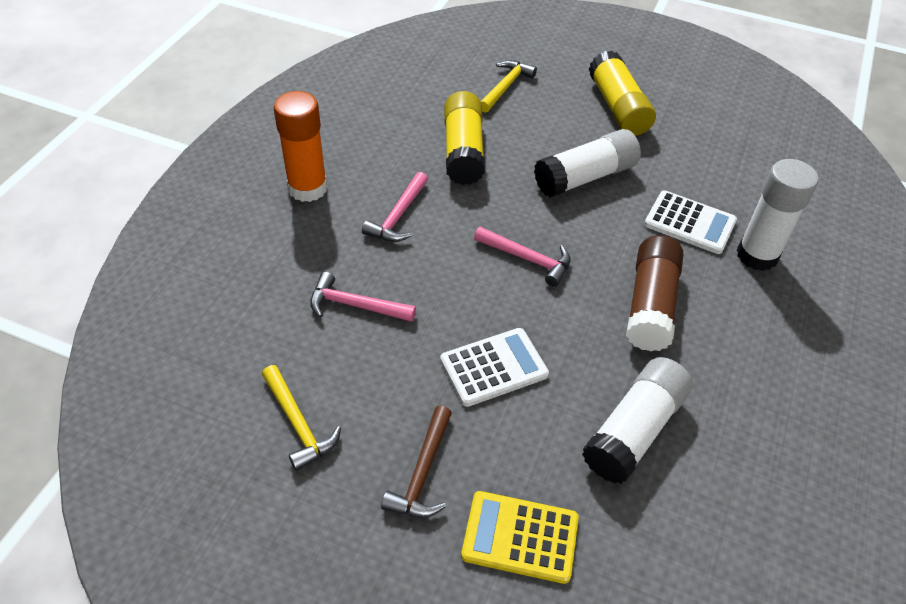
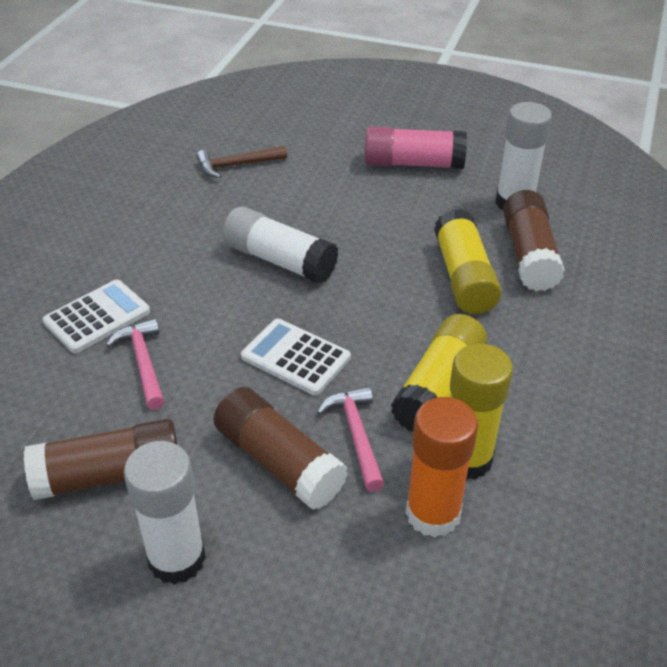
brown glue stick: 1 -> 3
pink glue stick: 0 -> 1
pink hammer: 3 -> 2
yellow calculator: 1 -> 0
yellow glue stick: 2 -> 3
yellow hammer: 2 -> 0

